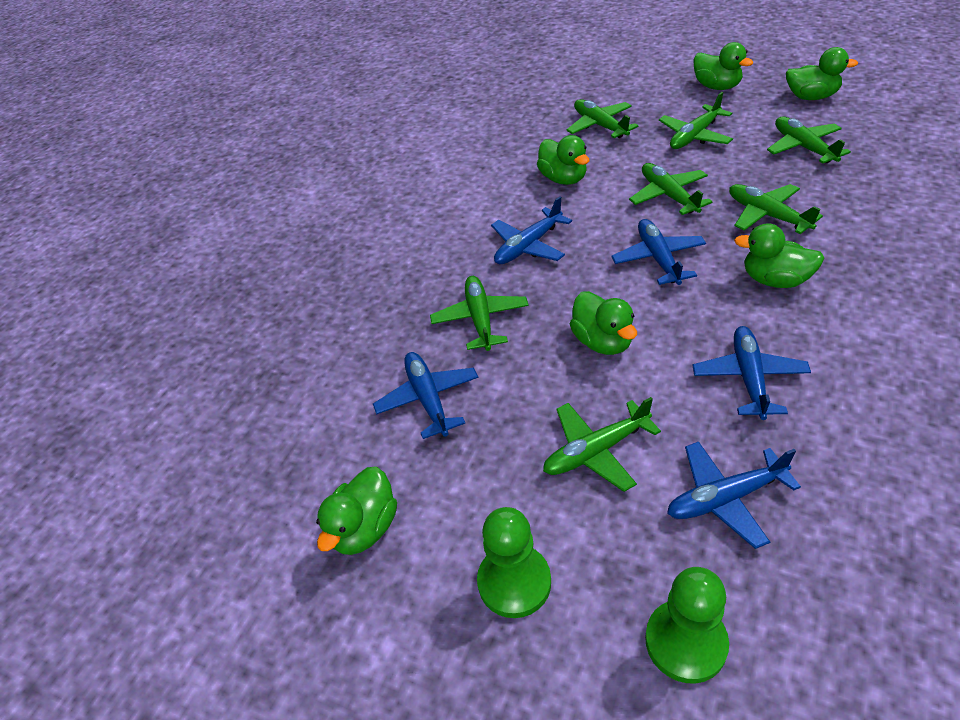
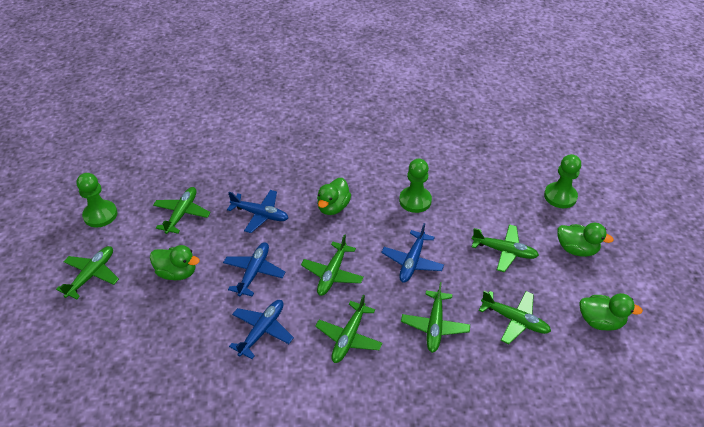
blue plane: 5 -> 4
green duck: 6 -> 4
green pawn: 2 -> 3

